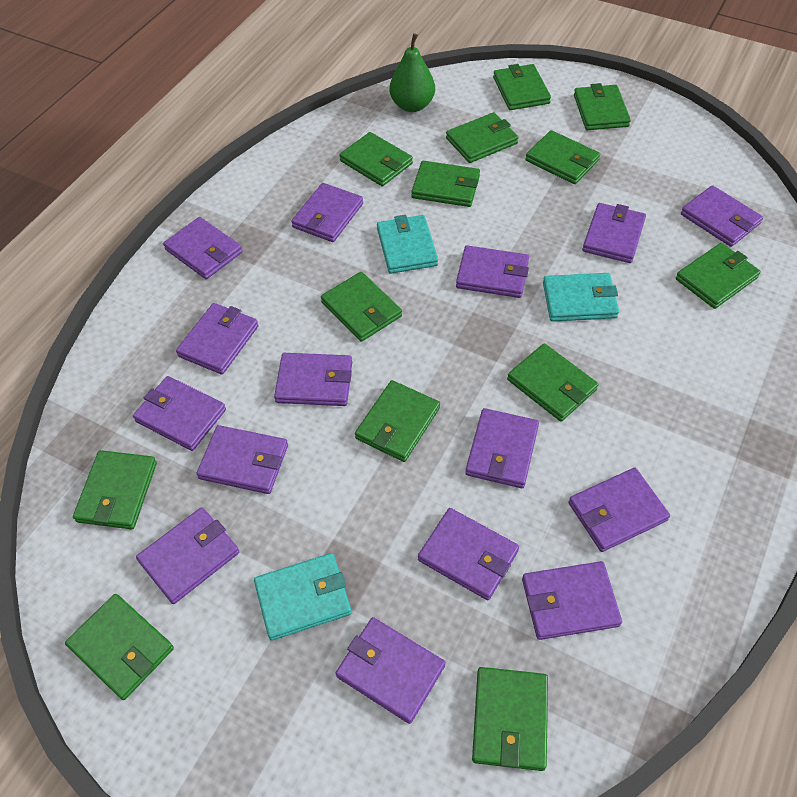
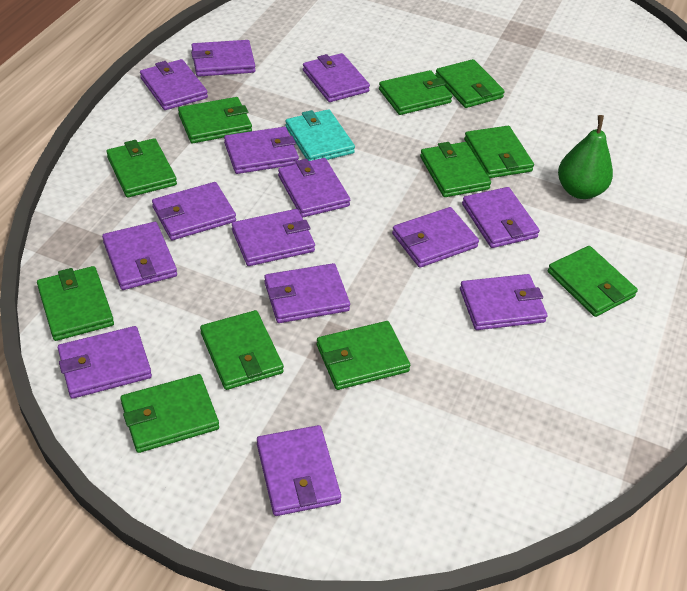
green wallet: 13 -> 11
purple wallet: 15 -> 14
turquoise wallet: 3 -> 1

